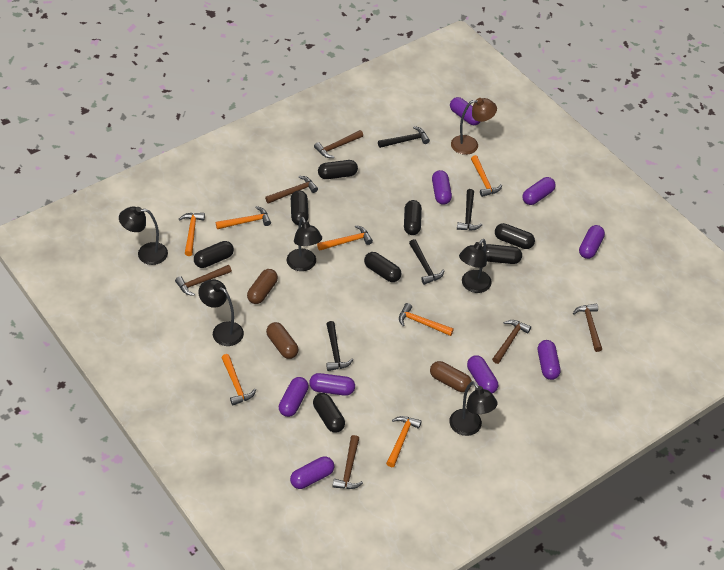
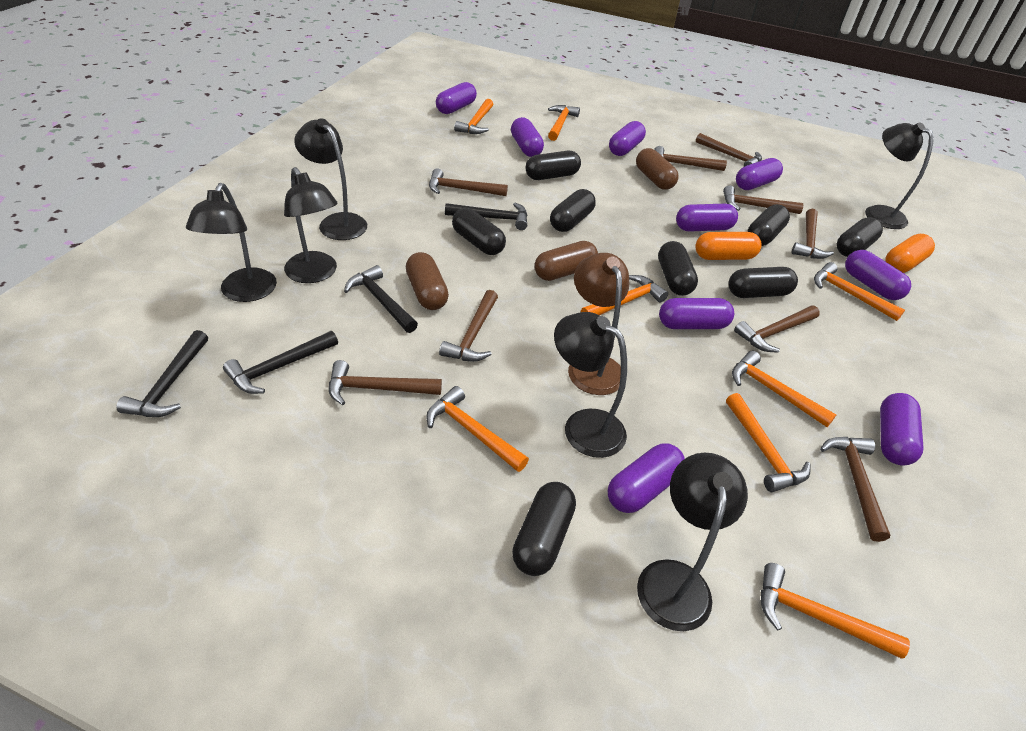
black lamp: 5 -> 6
brown hammer: 6 -> 9
orange capsule: 0 -> 2
orange hammer: 7 -> 8

